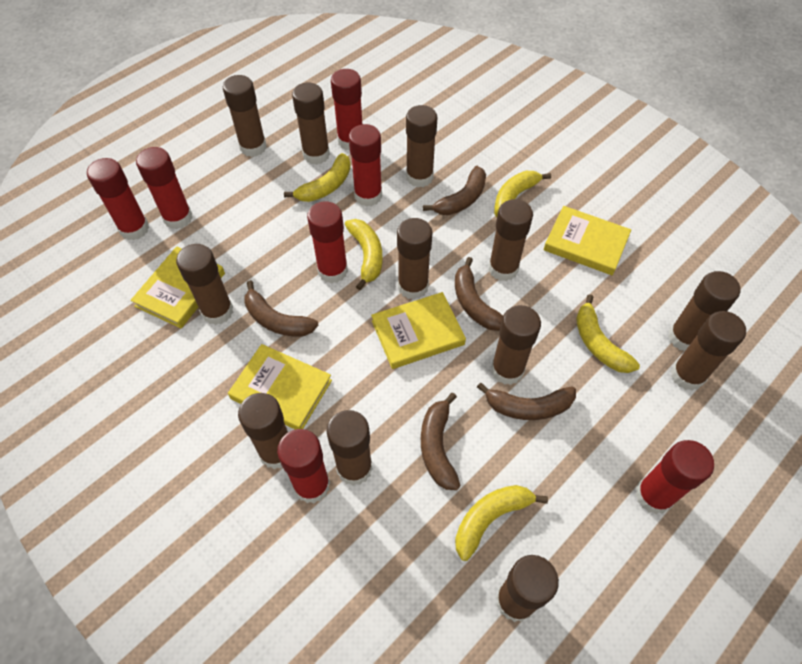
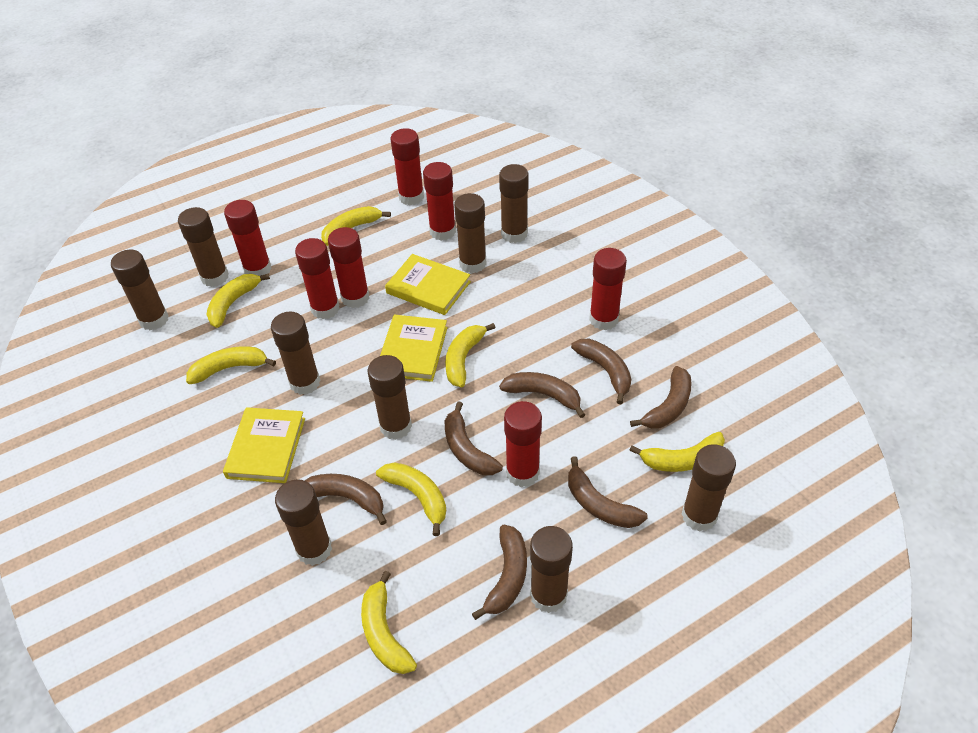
brown banana: 5 -> 7
brown glue stick: 12 -> 9
yellow banana: 5 -> 7
yellow book: 4 -> 3

